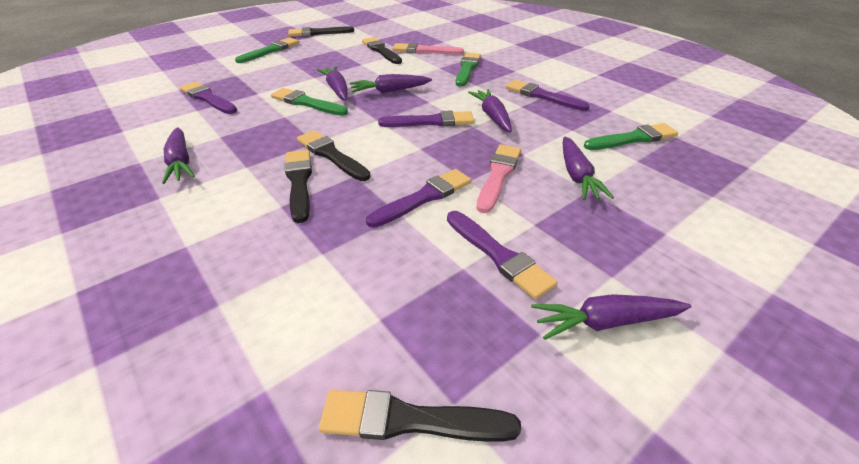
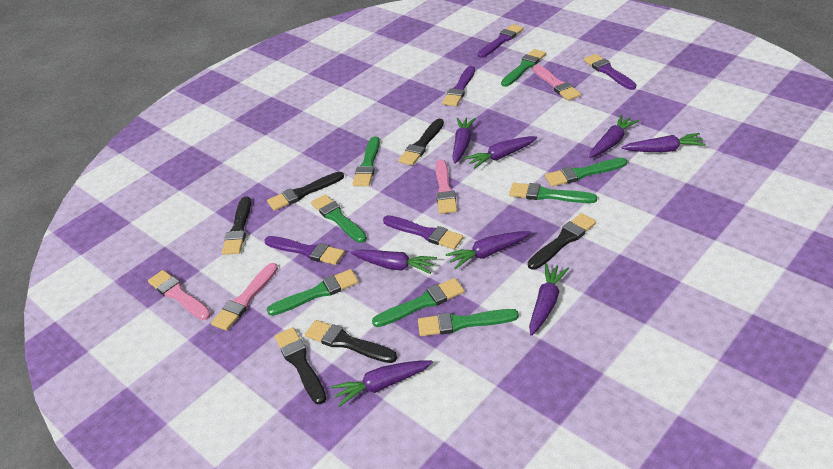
black brush: 5 -> 6
green brush: 4 -> 8
pink brush: 2 -> 4
purple carrot: 6 -> 8

